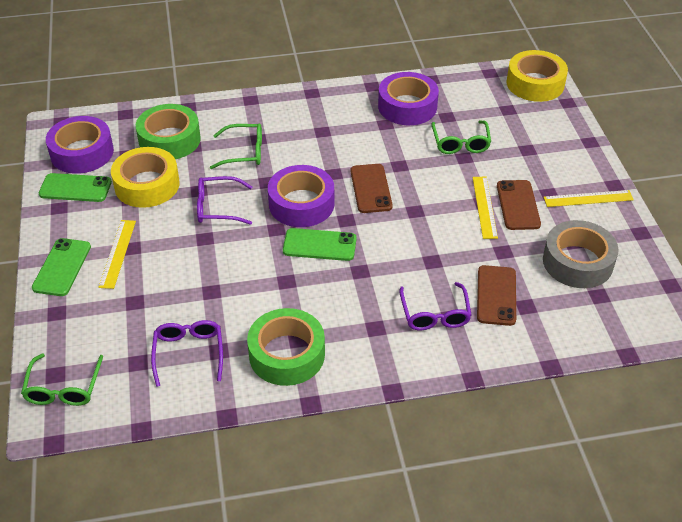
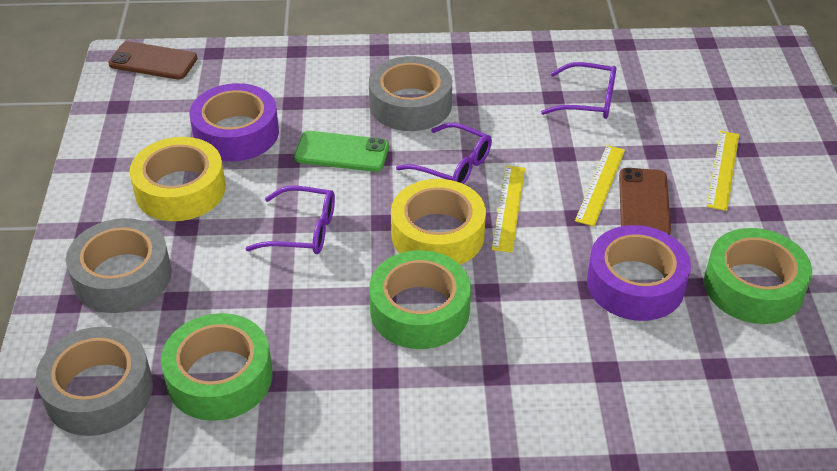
brown phone: 3 -> 2
green glasses: 3 -> 0
green phone: 3 -> 1
green tape: 2 -> 3
grey tape: 1 -> 3
purple tape: 3 -> 2

